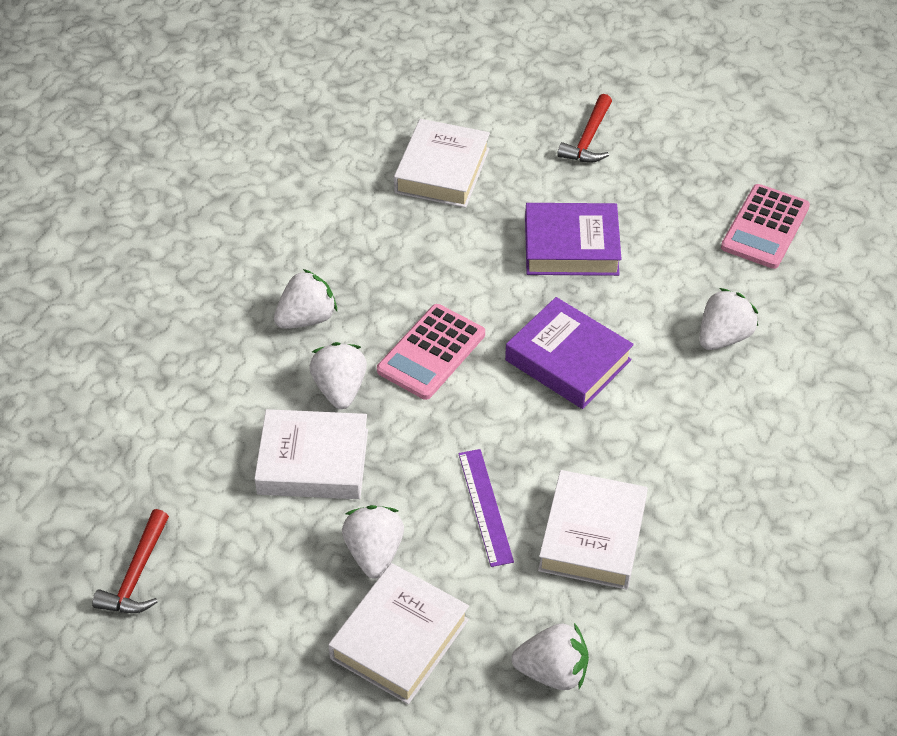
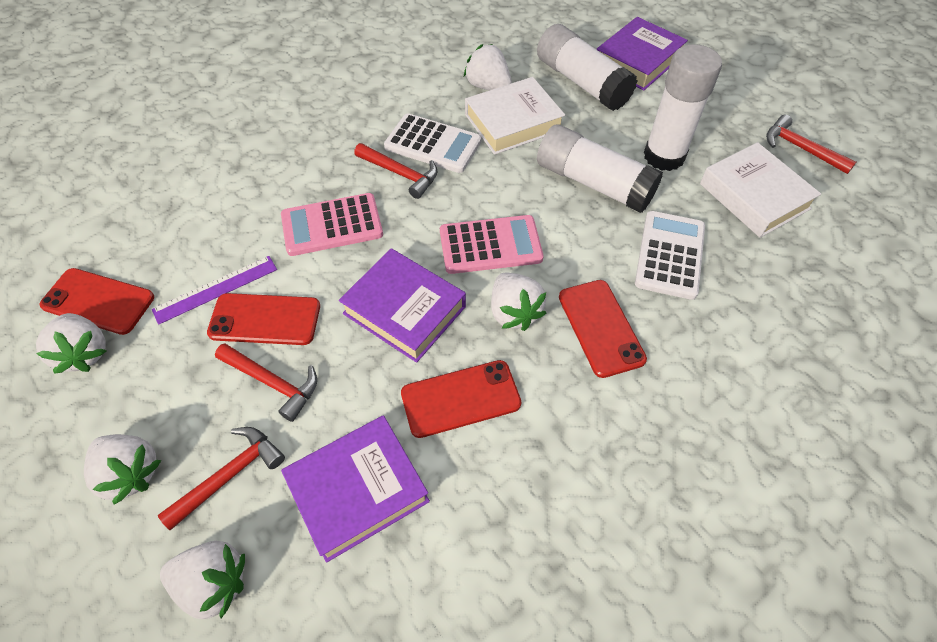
purple book: 2 -> 3
red hammer: 2 -> 4
red phone: 0 -> 4
white book: 4 -> 2
white calculator: 0 -> 2
white glue stick: 0 -> 3

